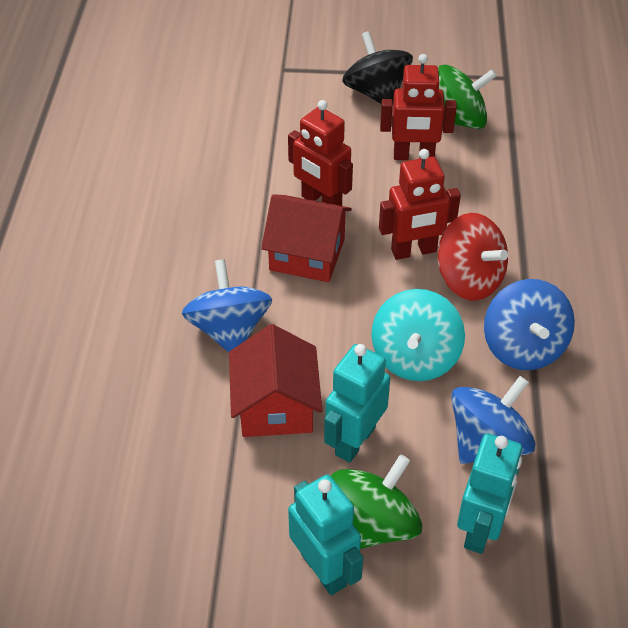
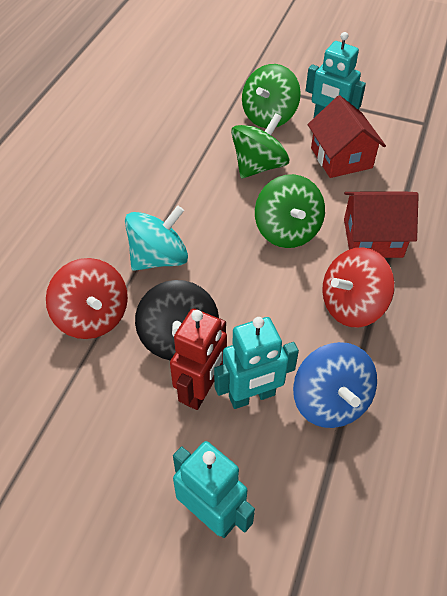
blue spinning top: 3 -> 1
green spinning top: 2 -> 3
red robot: 3 -> 1
red spinning top: 1 -> 2

